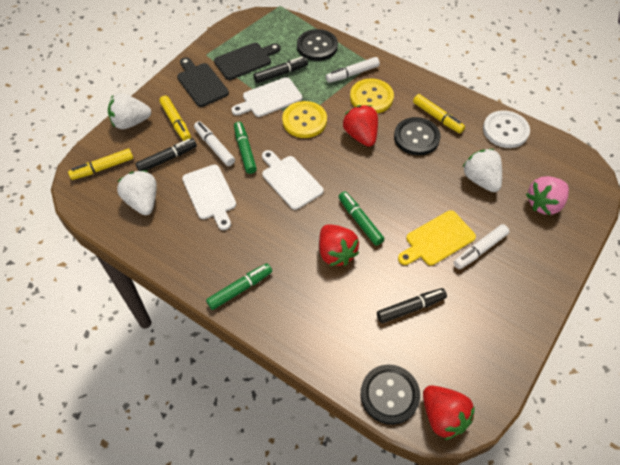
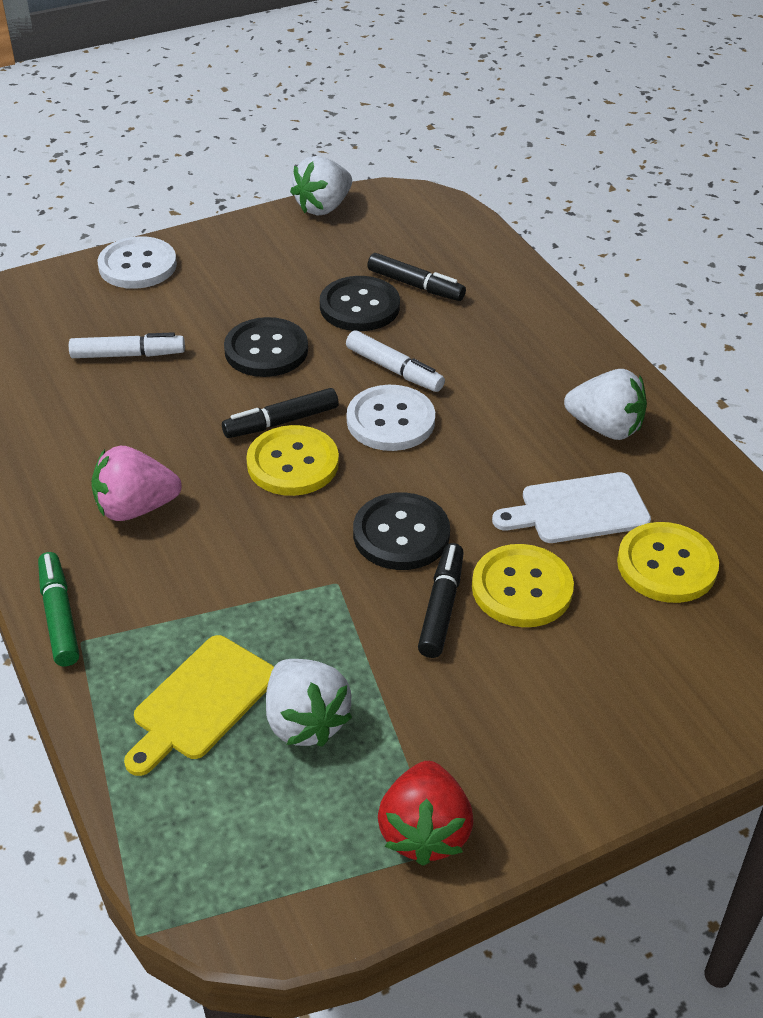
black cutting board: 2 -> 0
green marker: 3 -> 1
red strawberry: 3 -> 1
white button: 1 -> 2
white cutting board: 3 -> 1
white marker: 3 -> 2
yellow button: 2 -> 3
yellow marker: 3 -> 0

